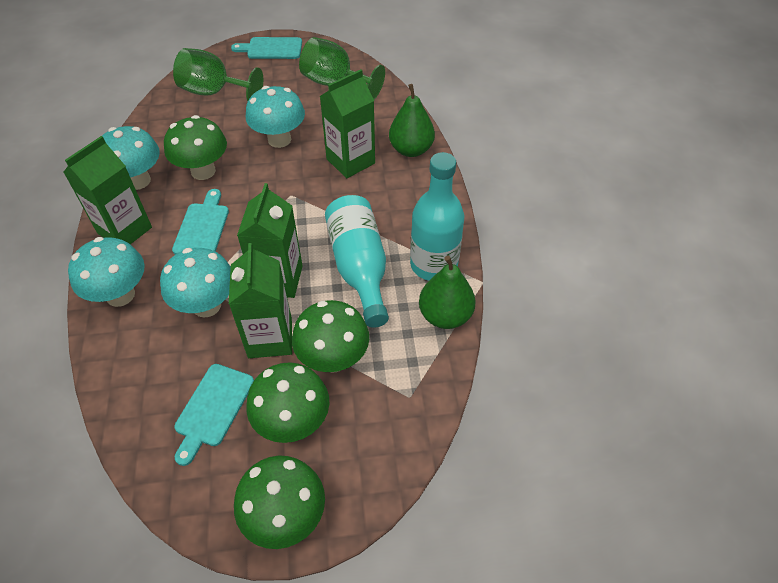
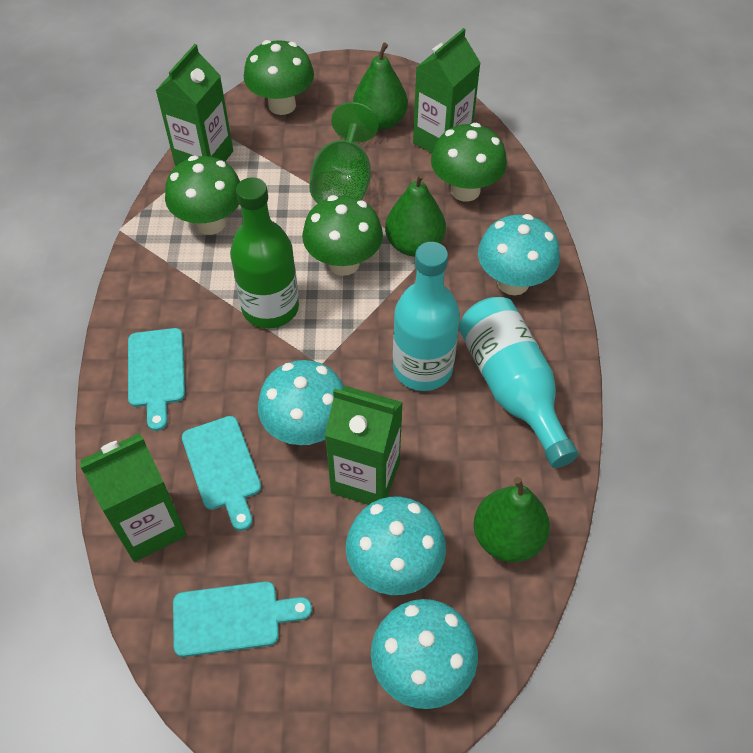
green bottle: 0 -> 1
green goblet: 2 -> 1
green pear: 2 -> 3

